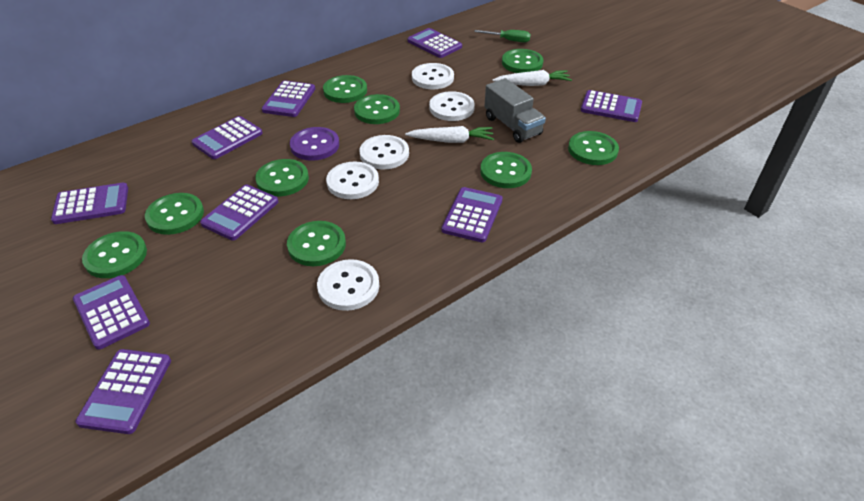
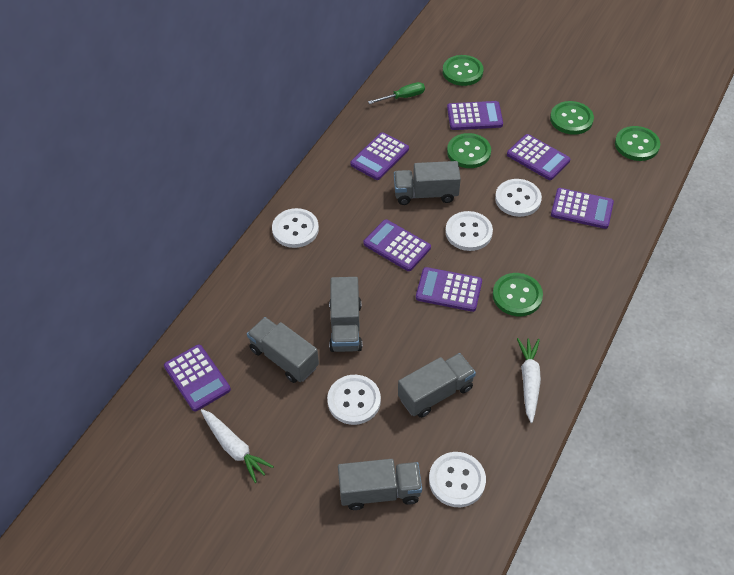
green button: 9 -> 5
grey truck: 1 -> 5
purple button: 1 -> 0
purple calculator: 9 -> 7

